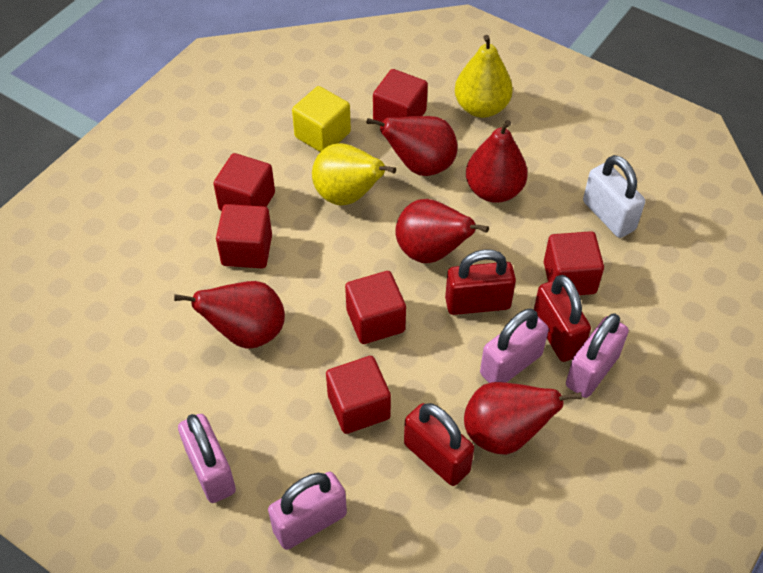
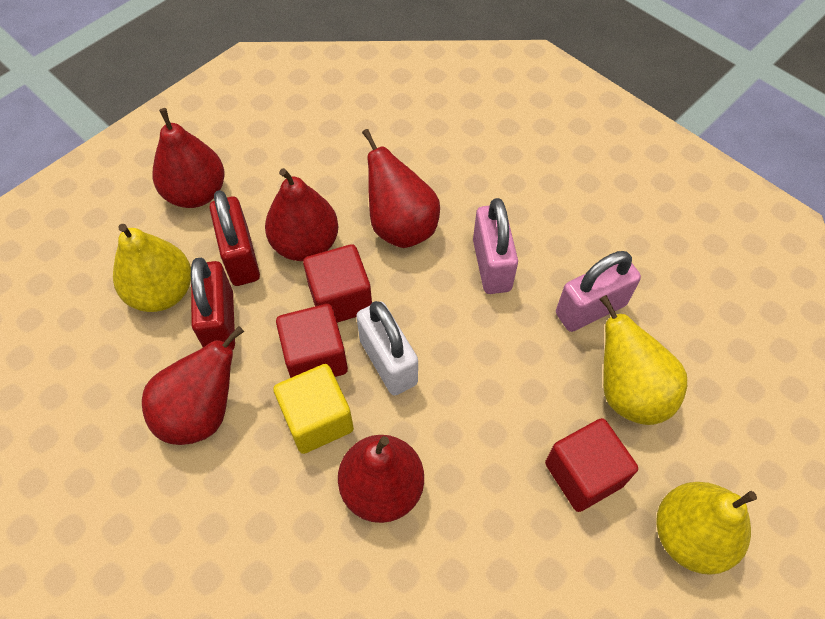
pink padlock: 4 -> 2
red cube: 6 -> 3
red padlock: 3 -> 2
yellow pear: 2 -> 3

